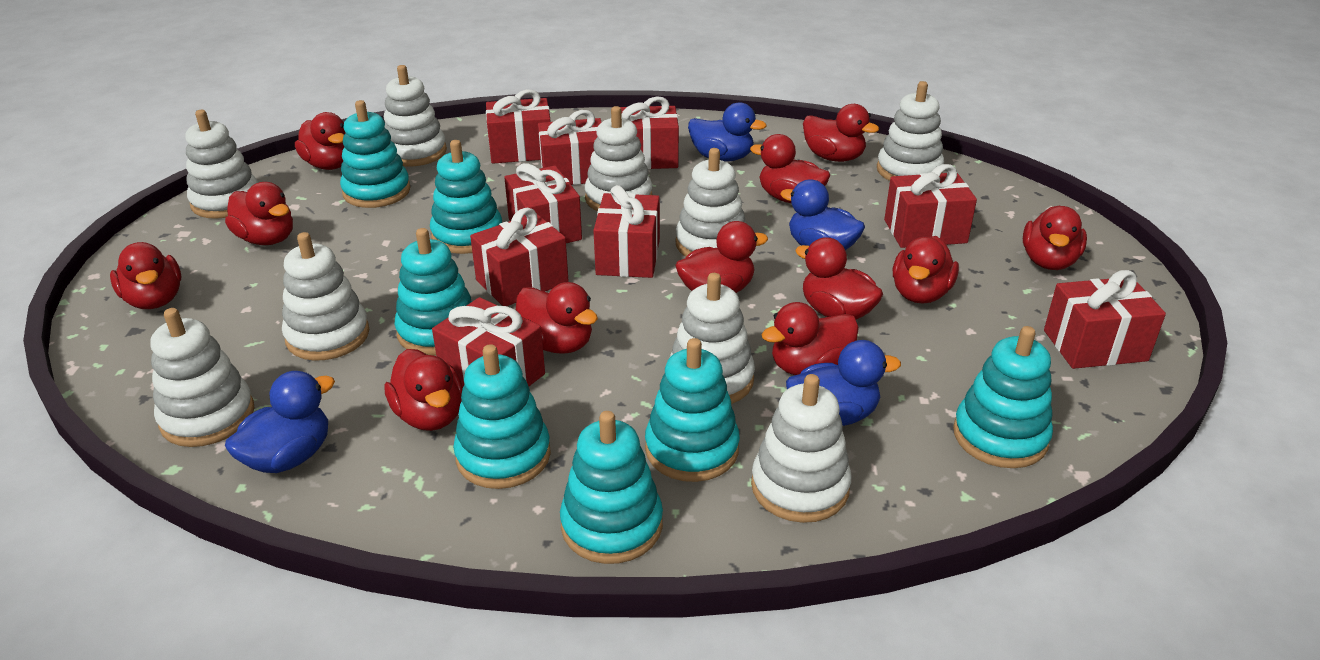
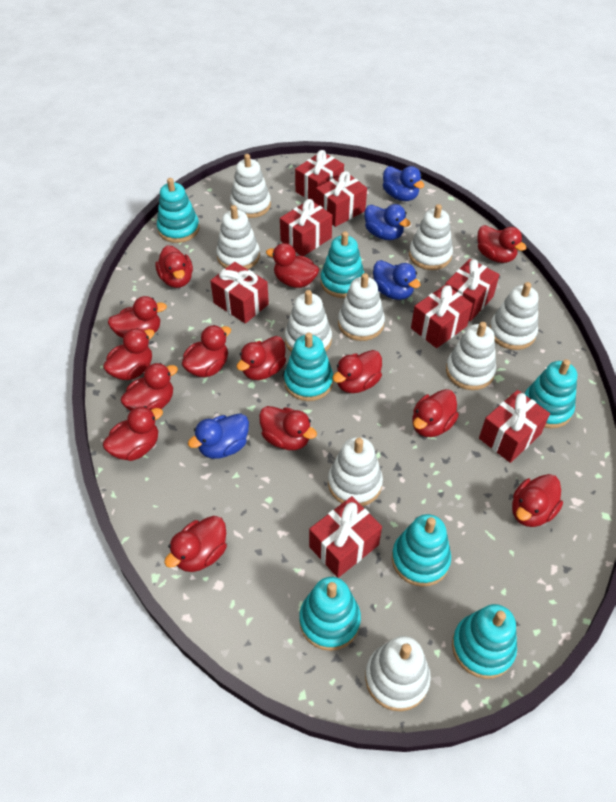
red duck: 12 -> 14
red gift: 9 -> 8

